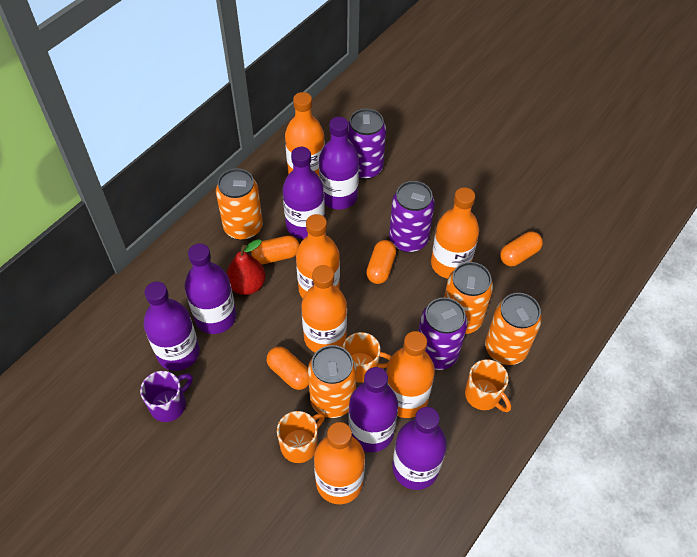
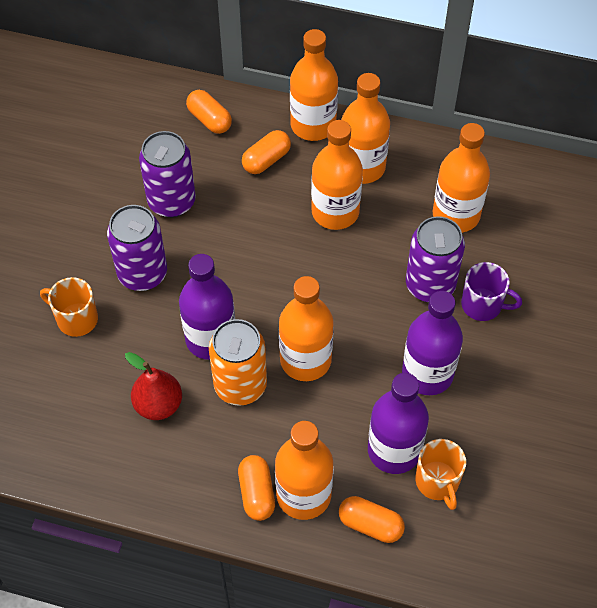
orange can: 4 -> 1
orange mug: 3 -> 2
purple bottle: 6 -> 3

